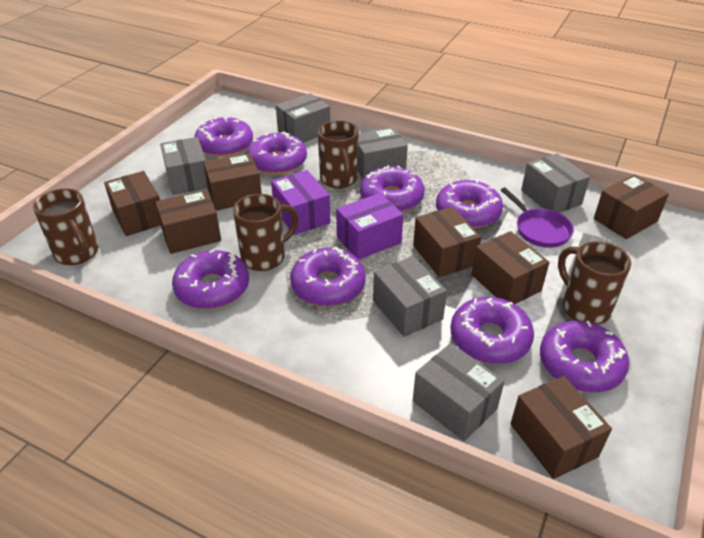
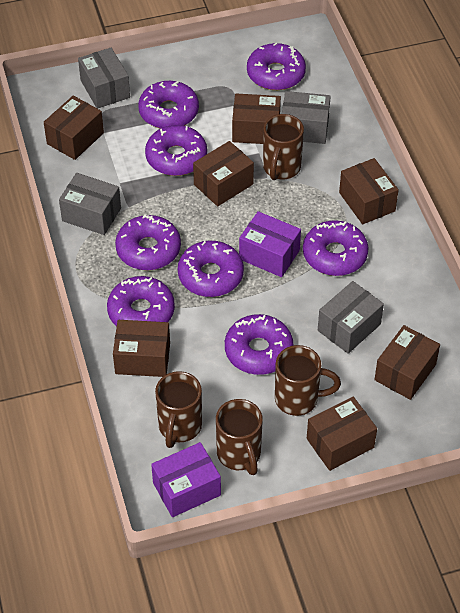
grey box: 6 -> 4
purple pan: 1 -> 0

